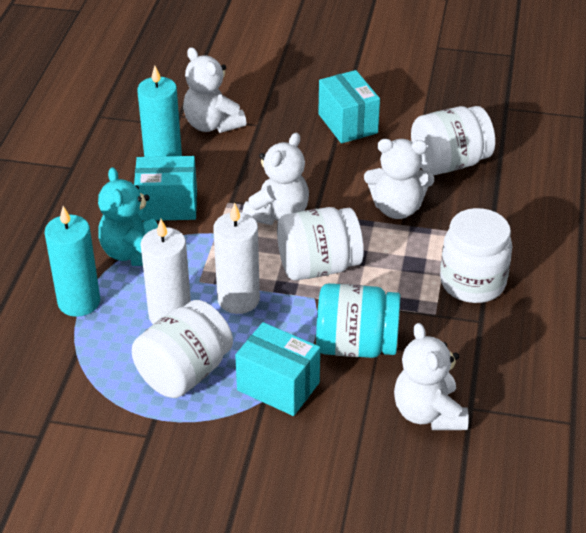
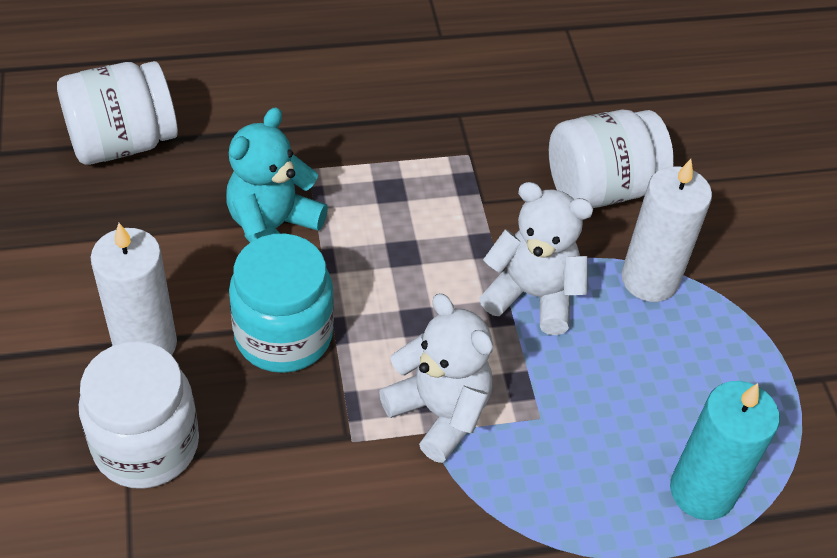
turquoise box: 3 -> 0
turquoise candle: 2 -> 1
white jar: 4 -> 3
white teddy bear: 4 -> 2

